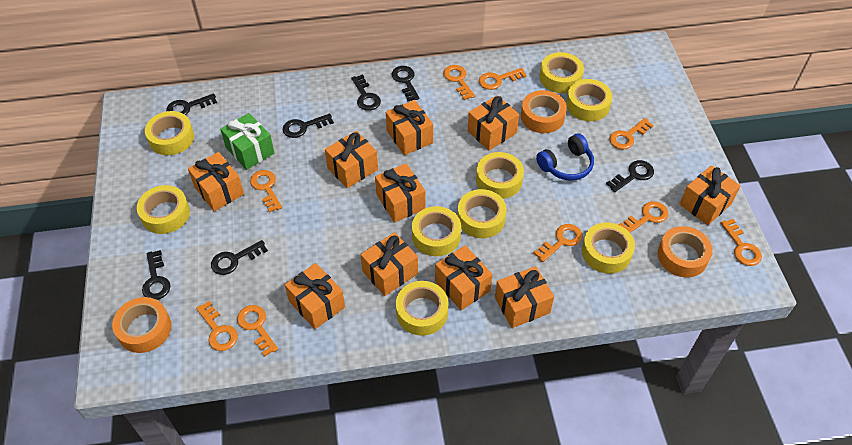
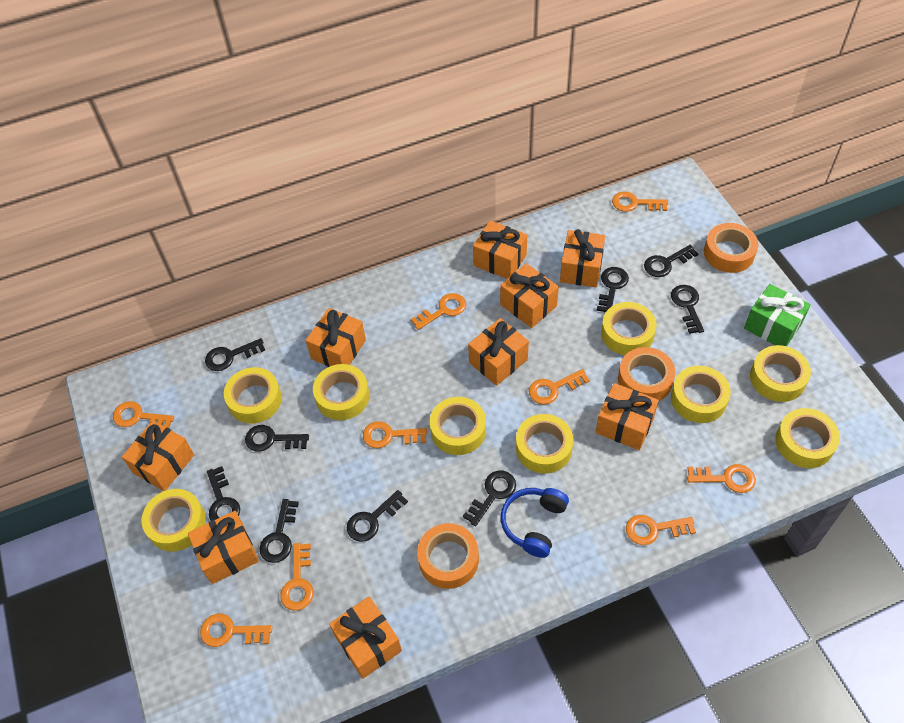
black key: 7 -> 9
orange gift: 10 -> 9

